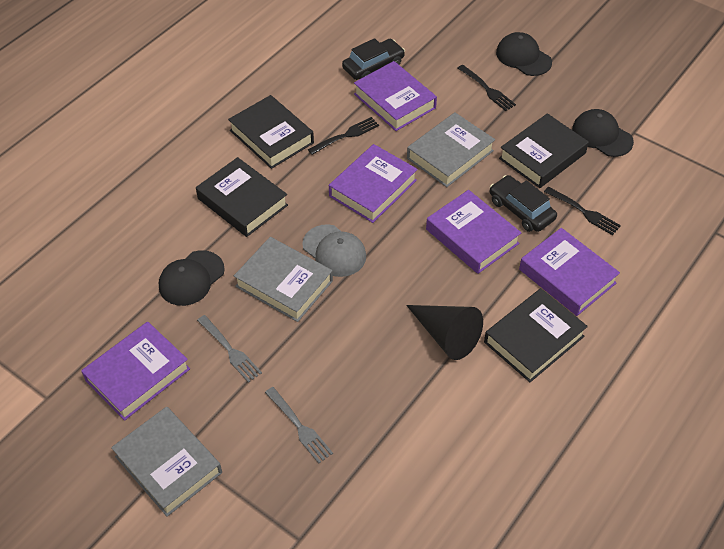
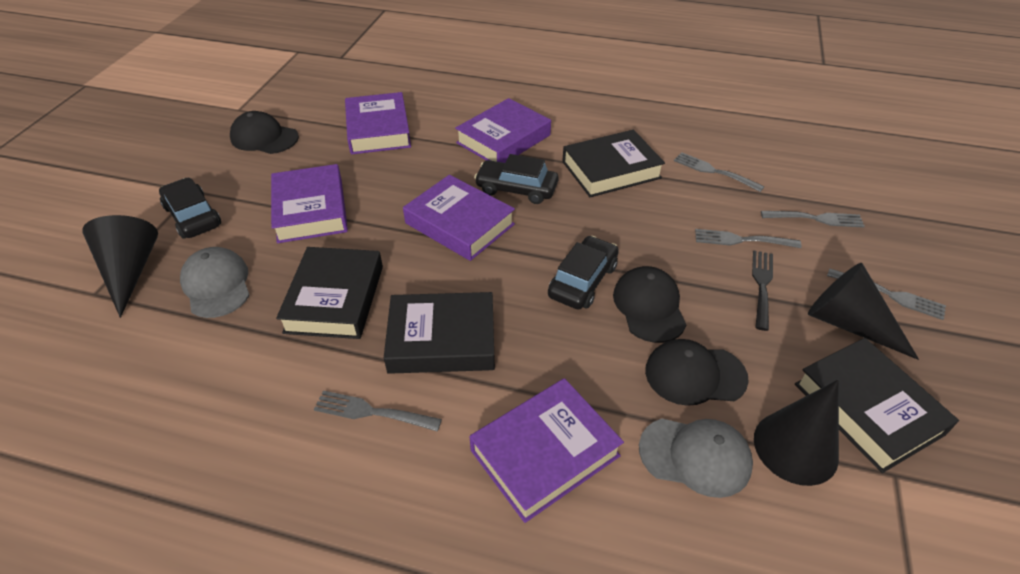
black car: 2 -> 3
black cone: 1 -> 3
black fork: 3 -> 1
grey book: 3 -> 0
grey cap: 1 -> 2
grey fork: 2 -> 5

